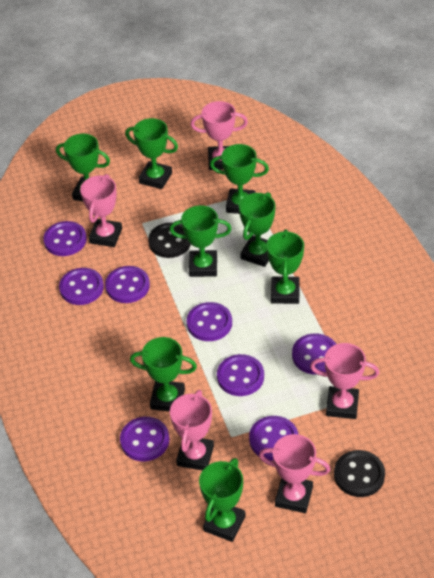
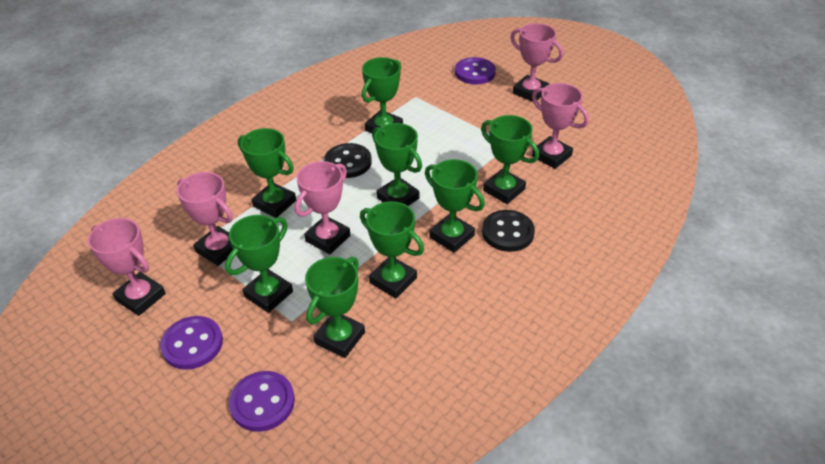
purple button: 8 -> 3

